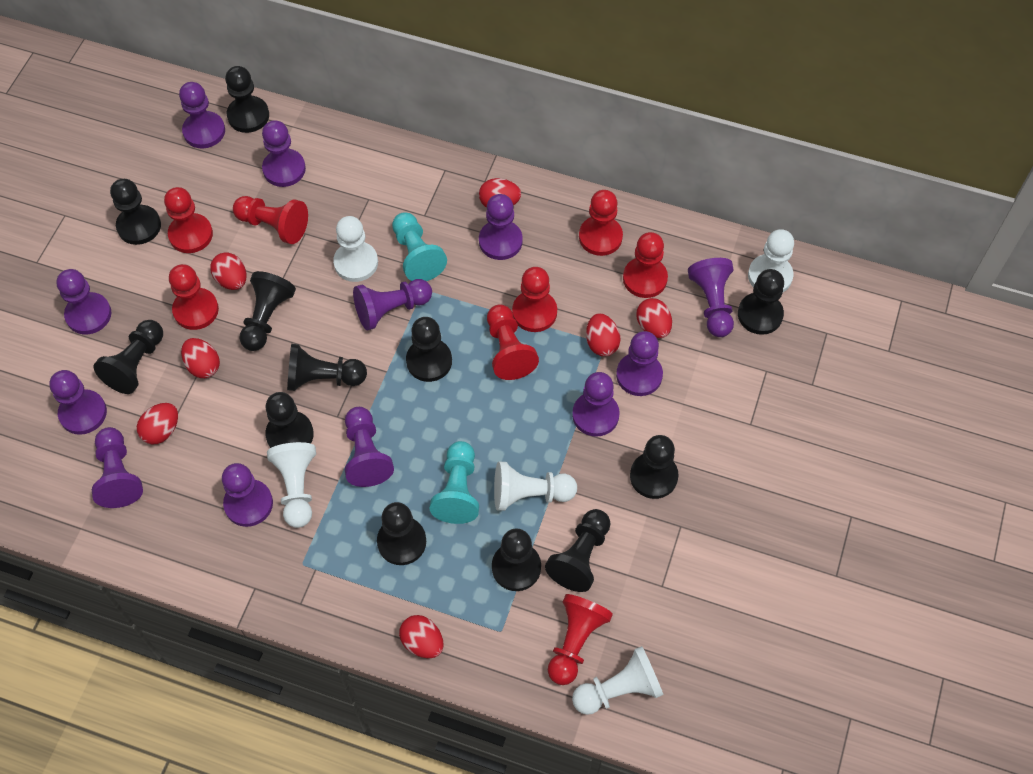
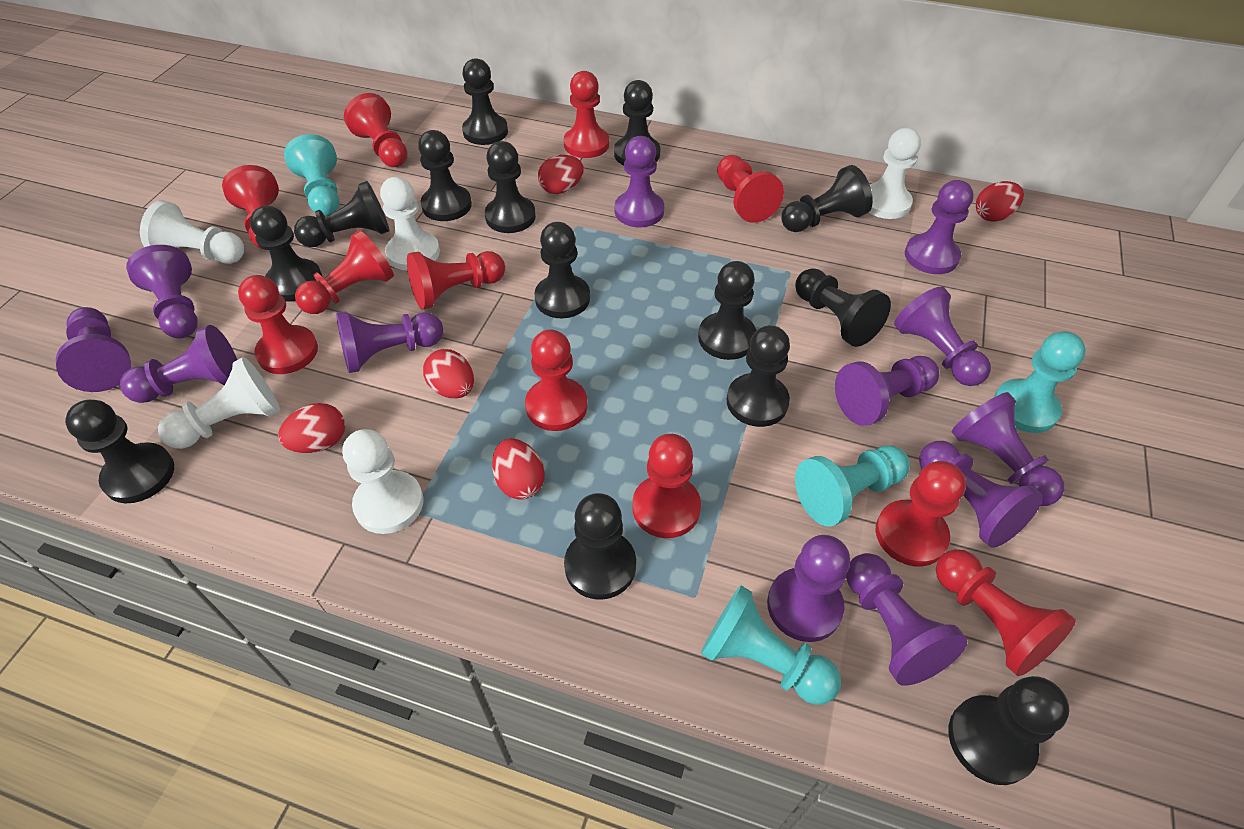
black pawn: 12 -> 14
red egg: 7 -> 5
red pawn: 8 -> 11
turquoise pawn: 2 -> 4

